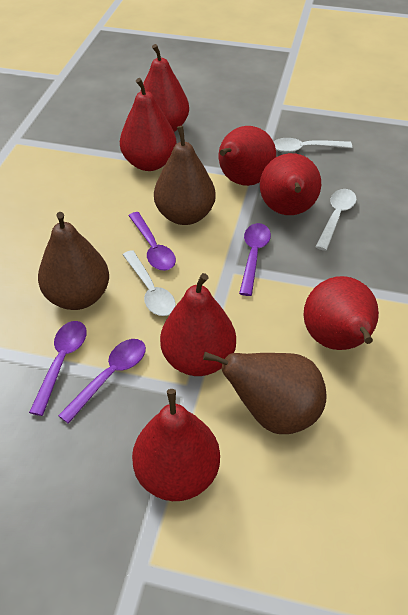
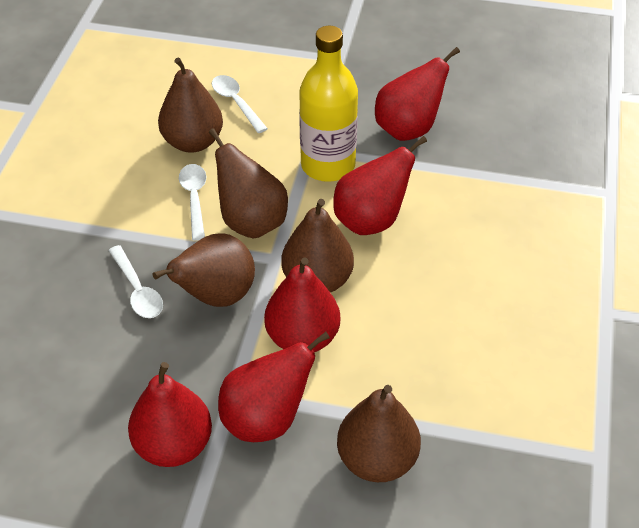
brown pear: 3 -> 5
purple spoon: 4 -> 0
red pear: 7 -> 5
yellow bottle: 0 -> 1

